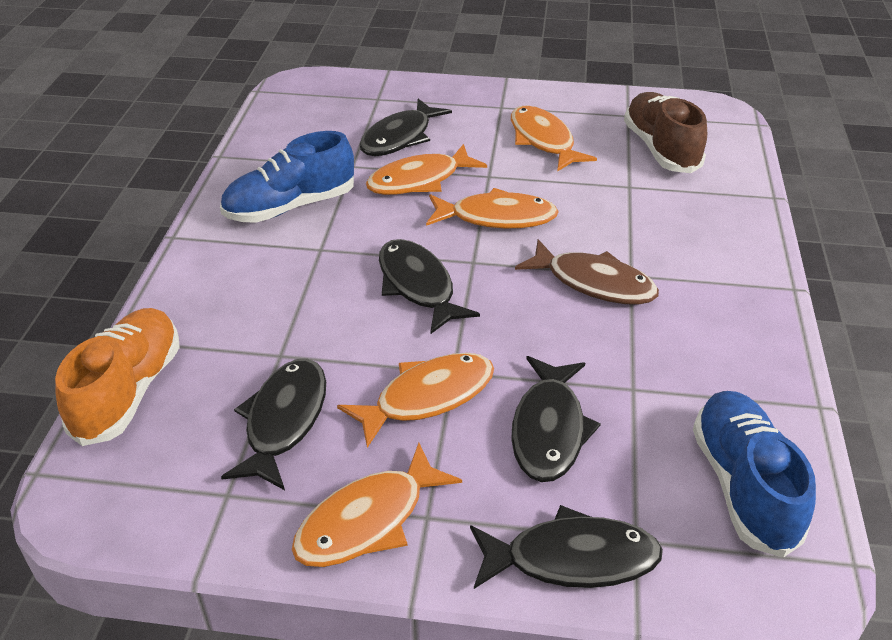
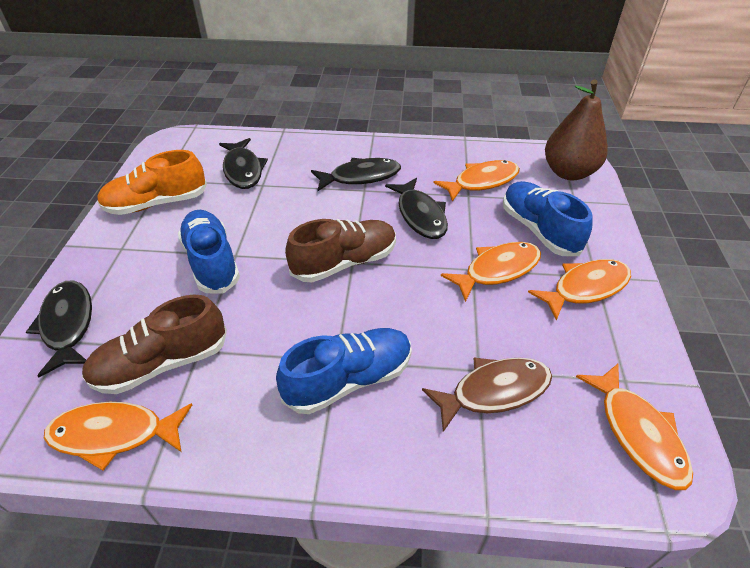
black fish: 5 -> 4
blue shoe: 2 -> 3
brown pear: 0 -> 1
brown shoe: 1 -> 2

